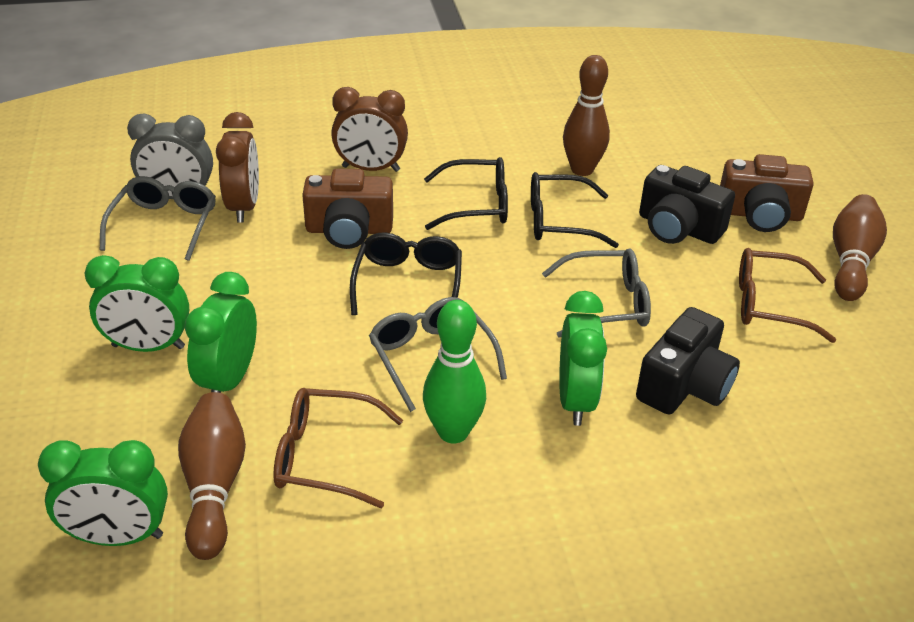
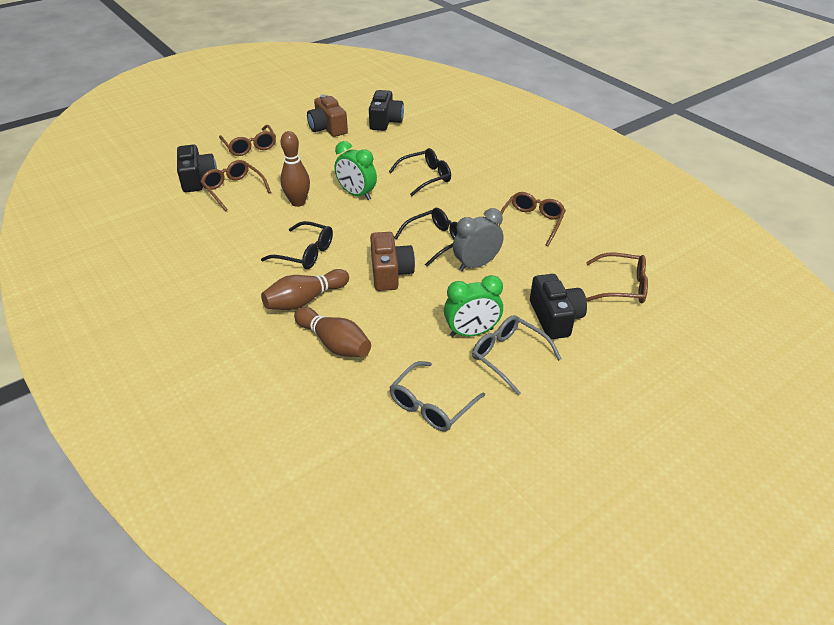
black camera: 2 -> 3
brown clock: 2 -> 0
brown glasses: 2 -> 4
green bowling pin: 1 -> 0
green clock: 4 -> 2
grey glasses: 3 -> 2

